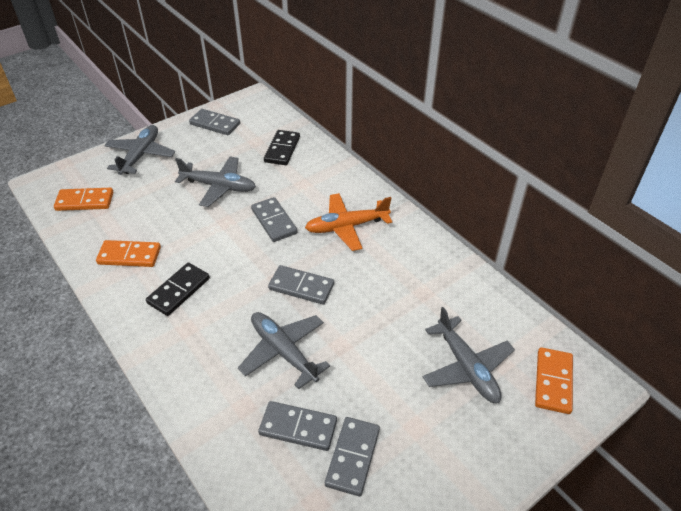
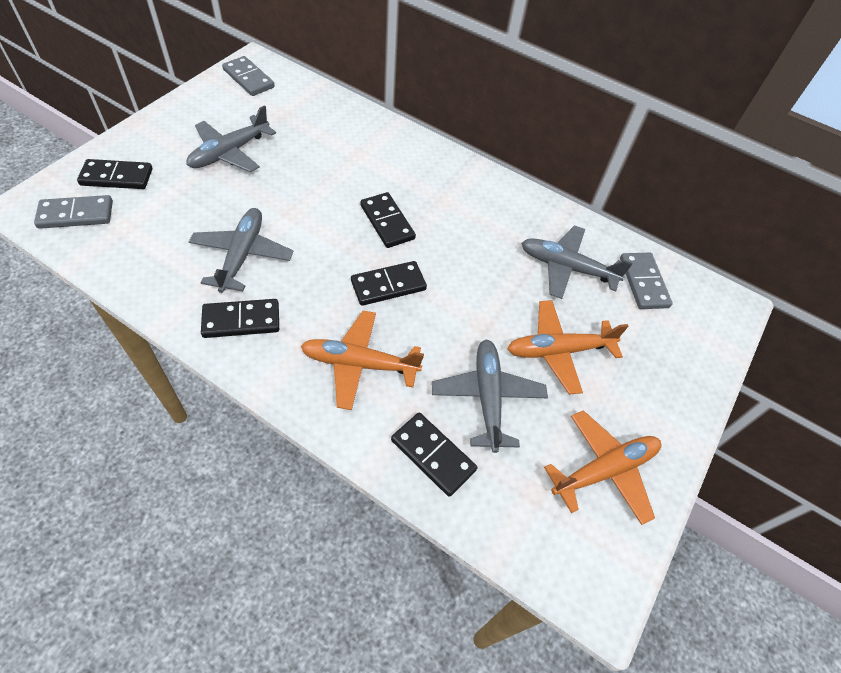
black domino: 2 -> 5
grey domino: 5 -> 3
orange domino: 3 -> 0
orange plane: 1 -> 3

